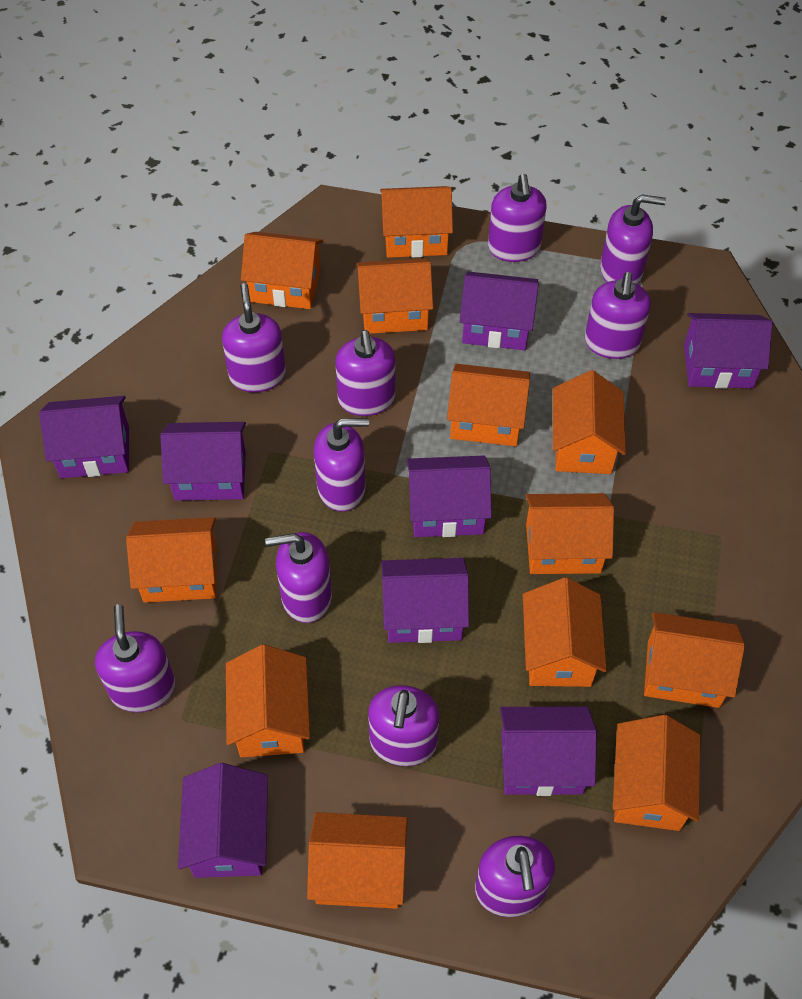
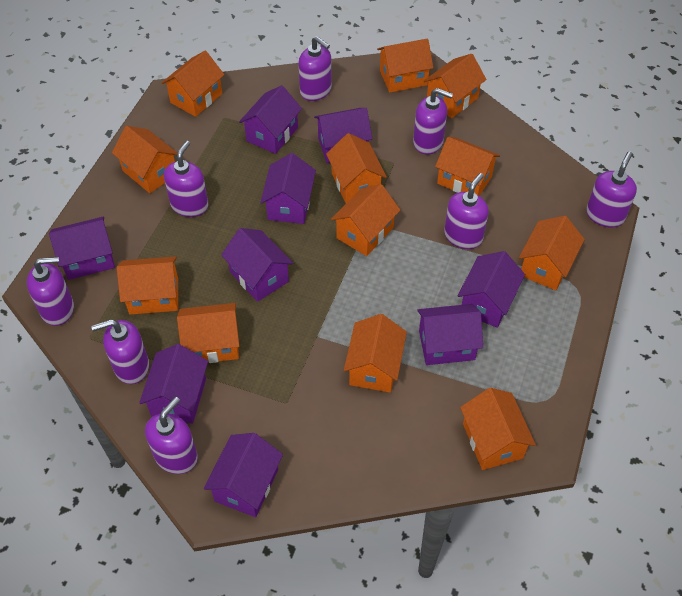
purple house: 8 -> 9
purple soap dispenser: 10 -> 8

